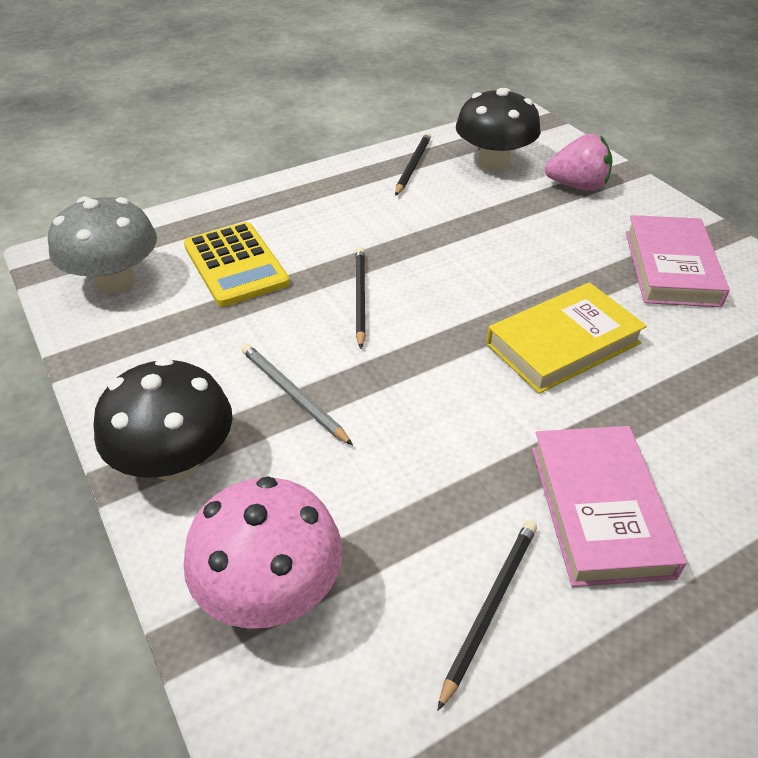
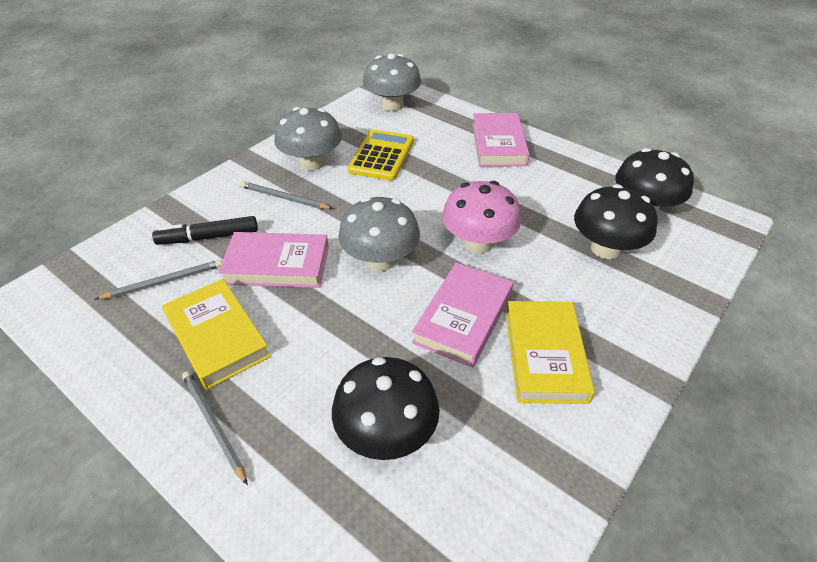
black marker: 0 -> 1
black mushroom: 2 -> 3
black pencil: 3 -> 0
grey mushroom: 1 -> 3
grey pencil: 1 -> 3
pink book: 2 -> 3
pink strawberry: 1 -> 0
yellow book: 1 -> 2

